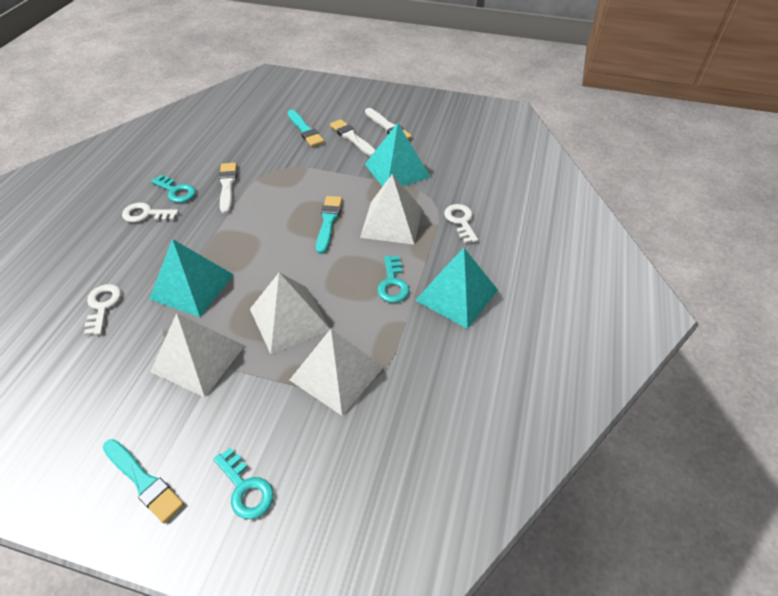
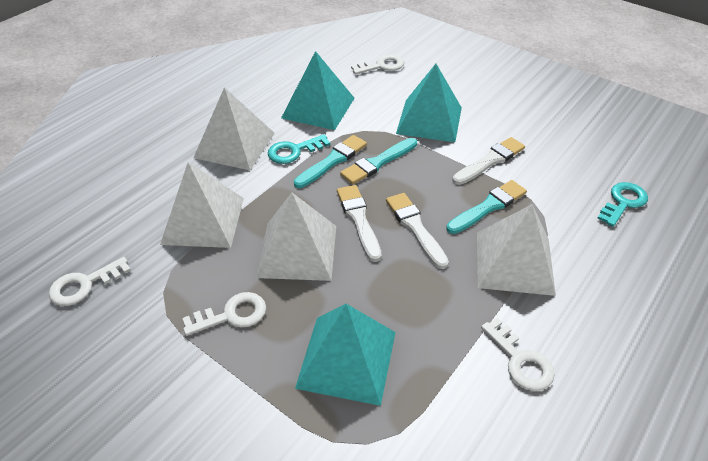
turquoise key: 3 -> 2
white key: 3 -> 4

